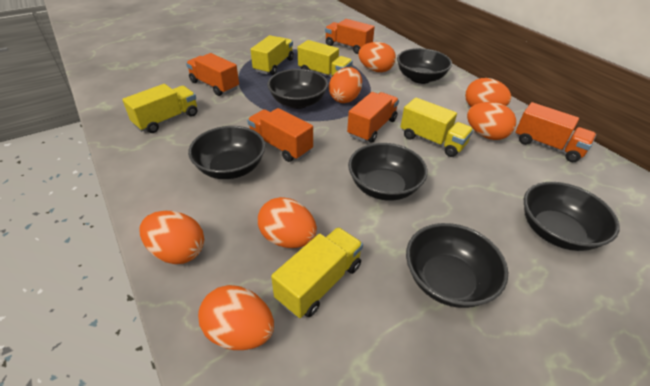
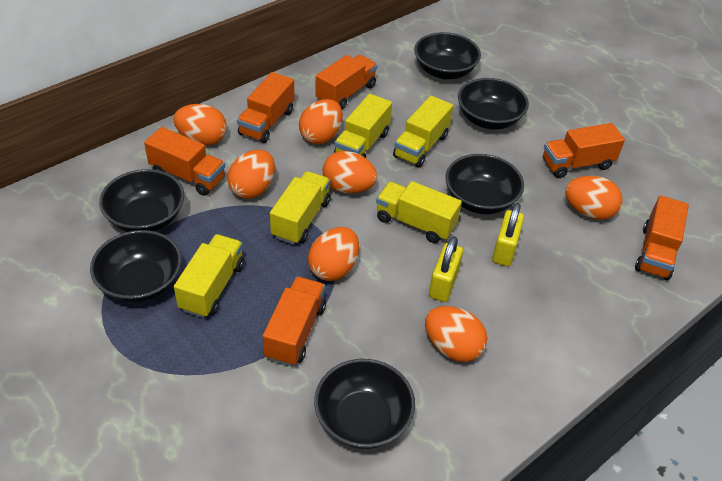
orange truck: 5 -> 6
yellow padlock: 0 -> 2

